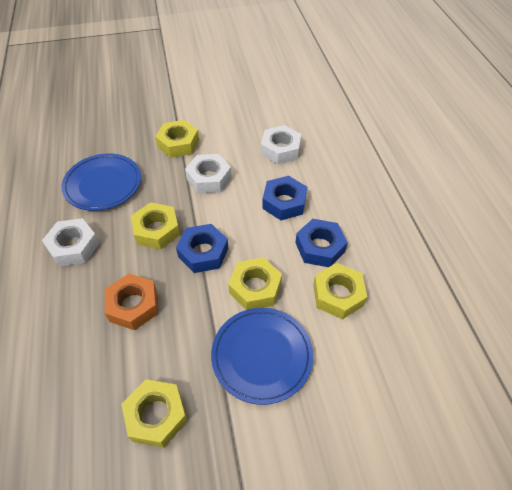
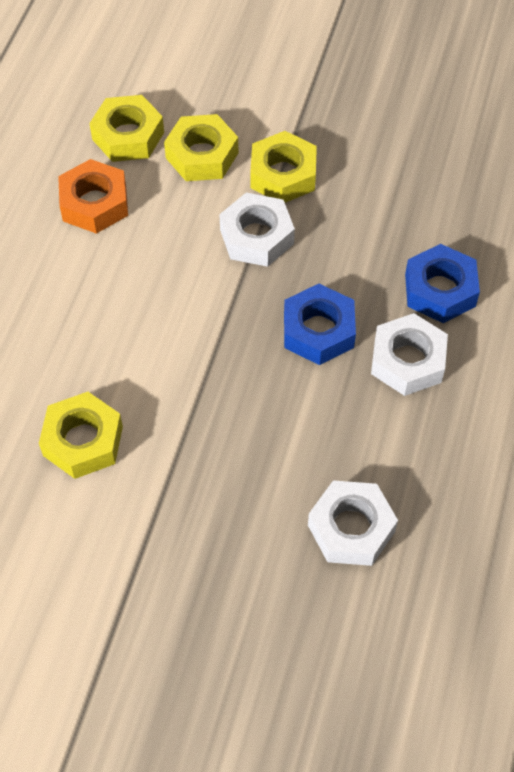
blue nut: 3 -> 2
blue plate: 2 -> 0
yellow nut: 5 -> 4

